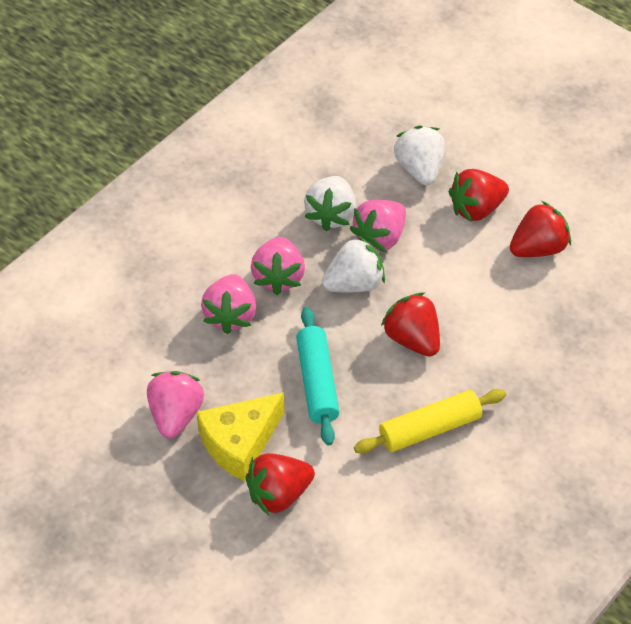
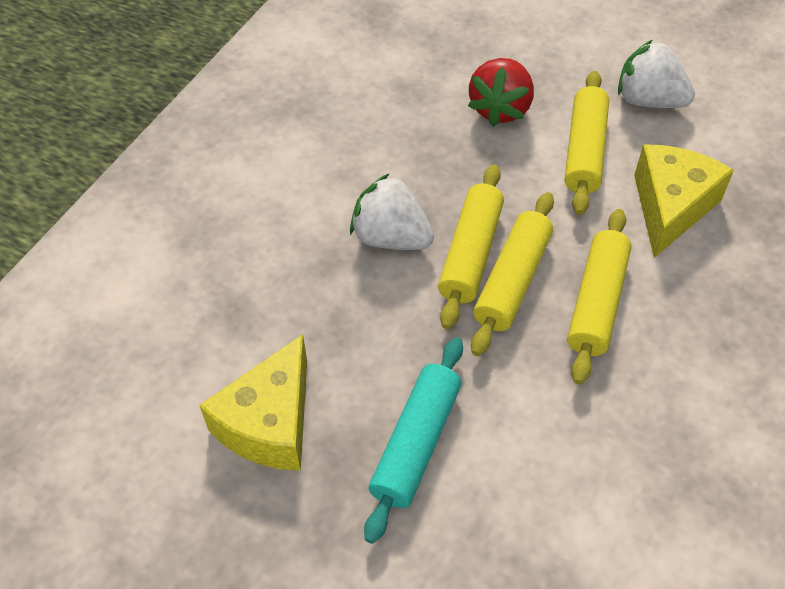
pink strawberry: 4 -> 0
red strawberry: 4 -> 1
white strawberry: 3 -> 2
yellow cheese: 1 -> 2
yellow rolling pin: 1 -> 4

